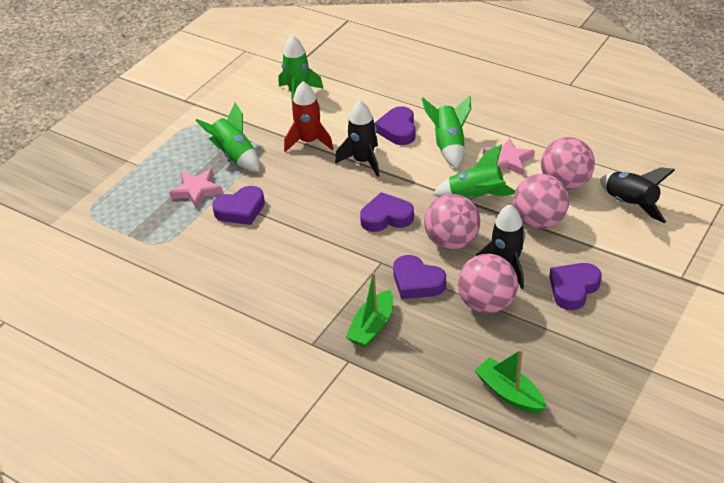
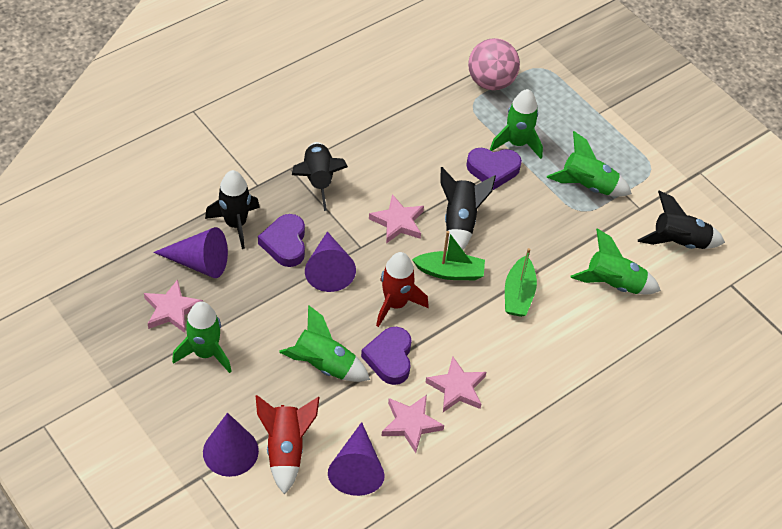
black rocket: 3 -> 4
green rocket: 4 -> 5
pink ball: 4 -> 1
pink star: 2 -> 4
purple cone: 0 -> 4
purple heart: 5 -> 3
red rocket: 1 -> 2

